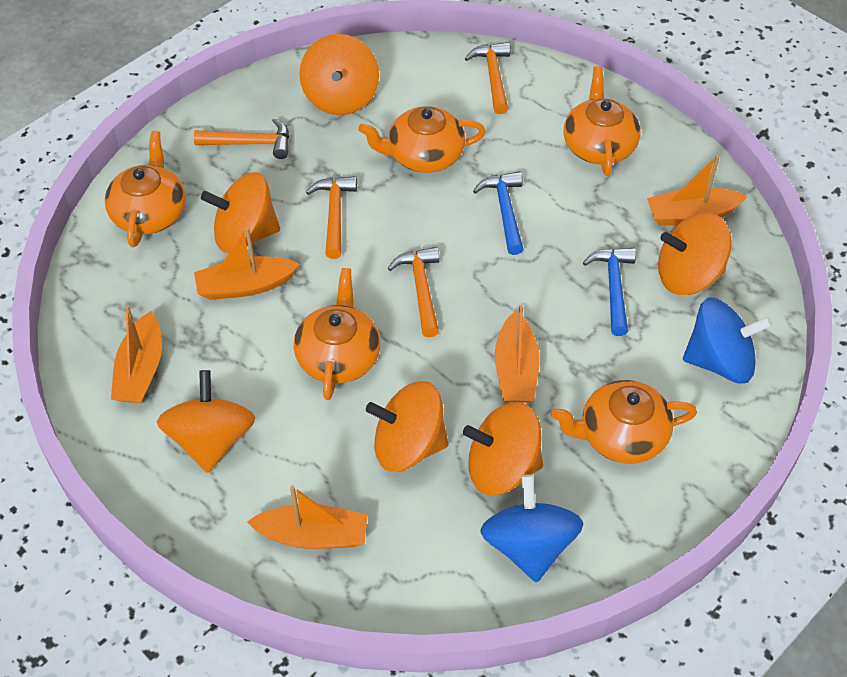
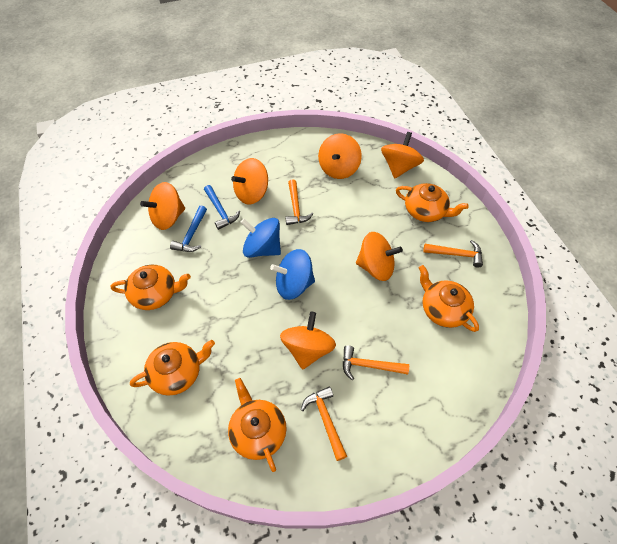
orange boat: 5 -> 0

